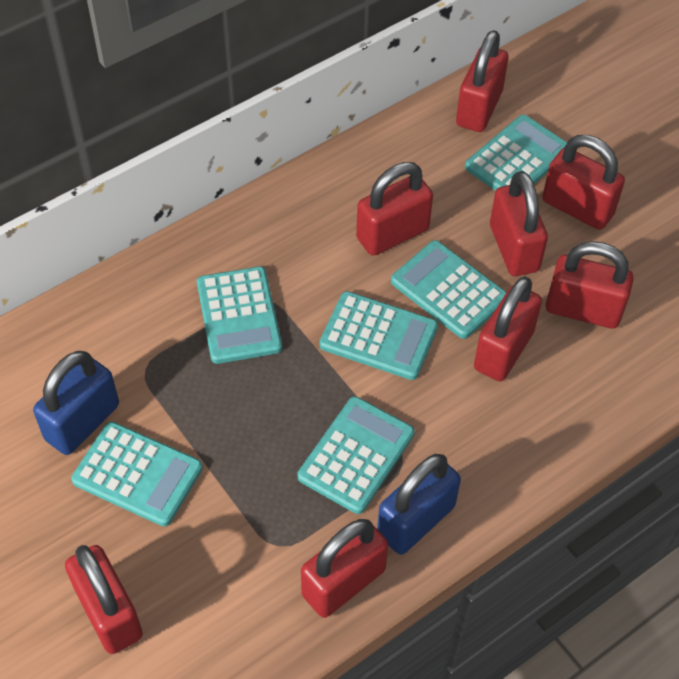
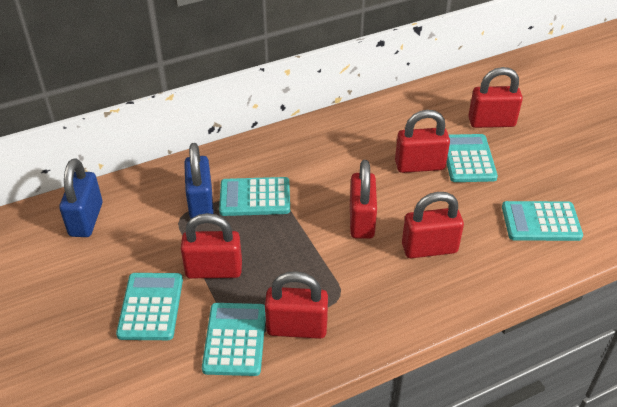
red padlock: 8 -> 6
turquoise calculator: 6 -> 5

